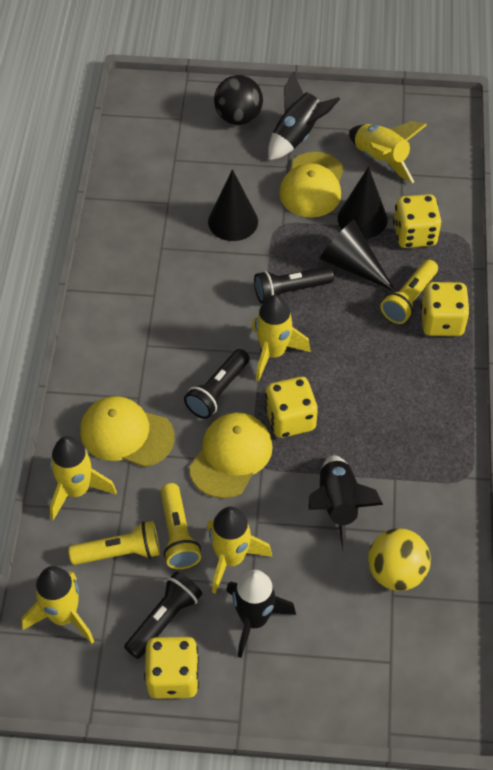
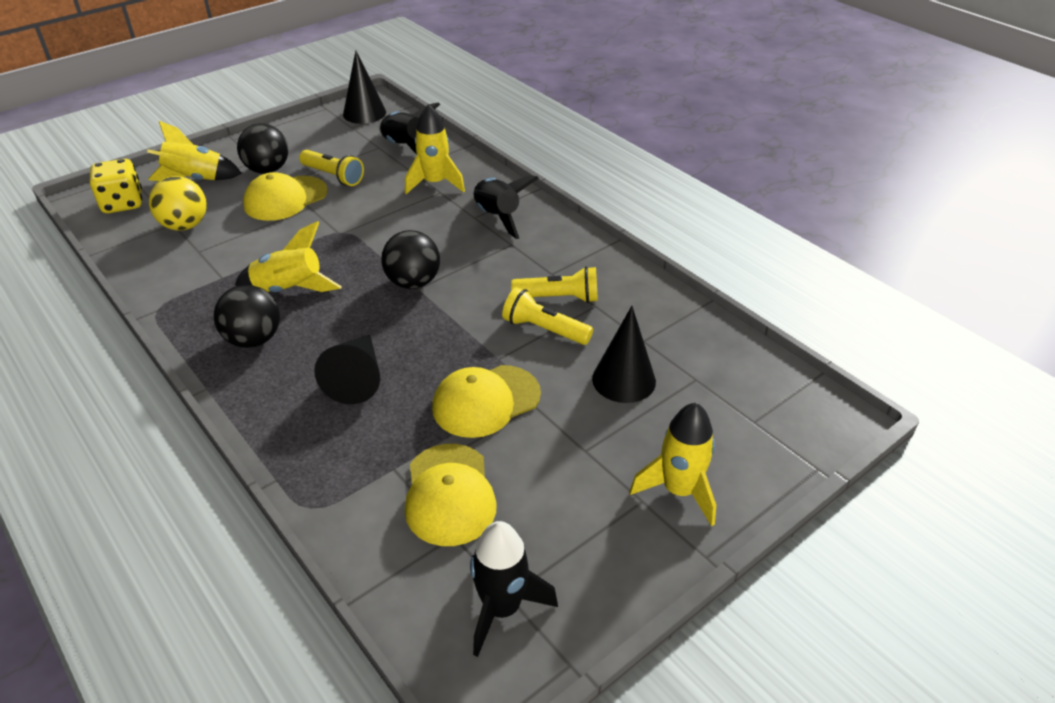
black ball: 1 -> 3
black flashlight: 3 -> 0
yellow dice: 4 -> 1
yellow rocket: 5 -> 4

